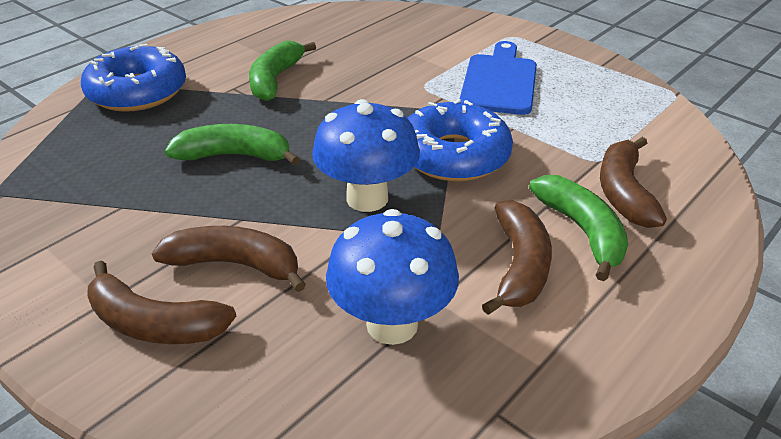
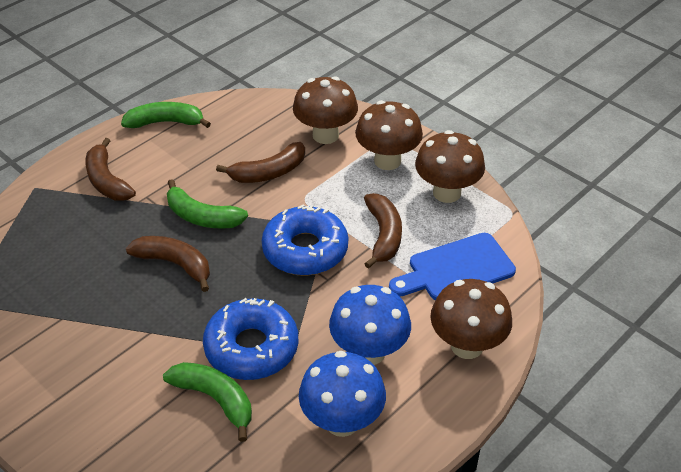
brown mushroom: 0 -> 4

